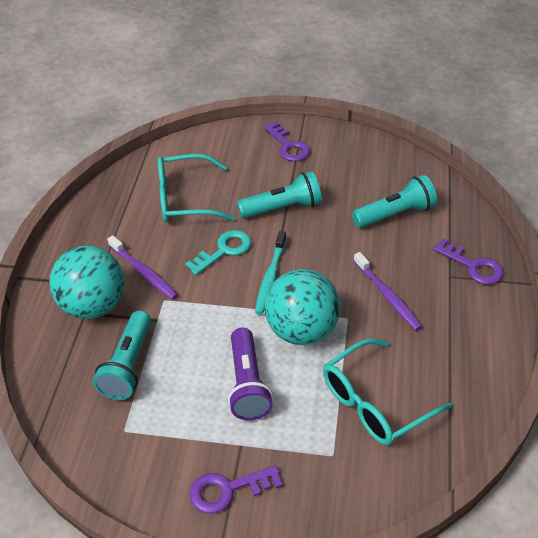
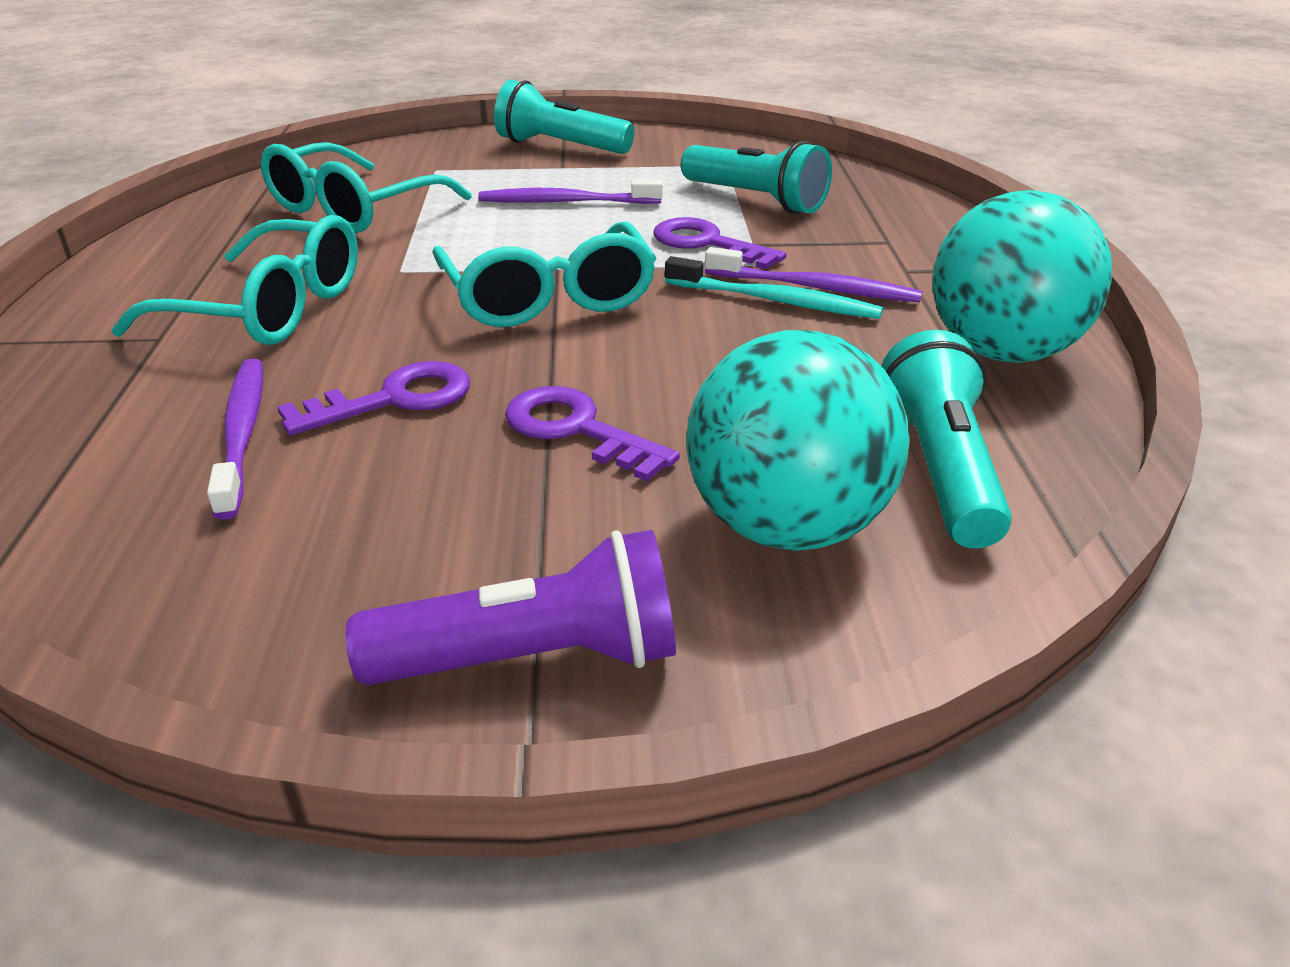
purple toothbrush: 2 -> 3
turquoise glasses: 2 -> 3
turquoise key: 1 -> 0

